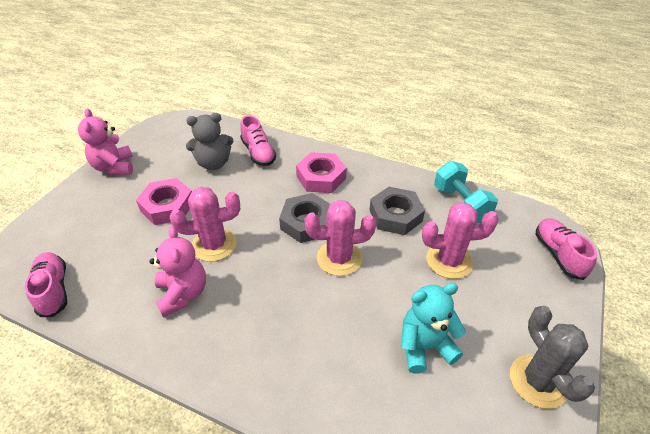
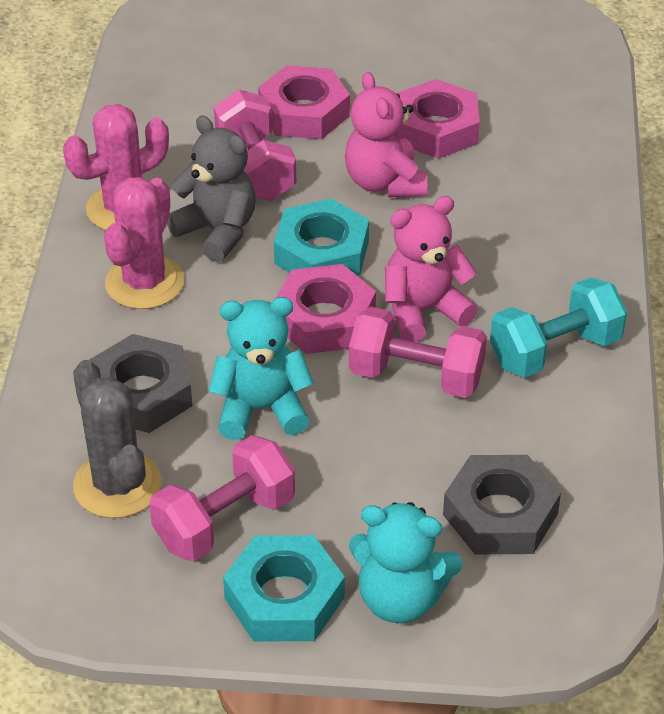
pink cactus: 3 -> 2
pink dumbbell: 0 -> 3
pink nut: 2 -> 3
pink shoe: 3 -> 0
turquoise nut: 0 -> 2
turquoise teddy bear: 1 -> 2

